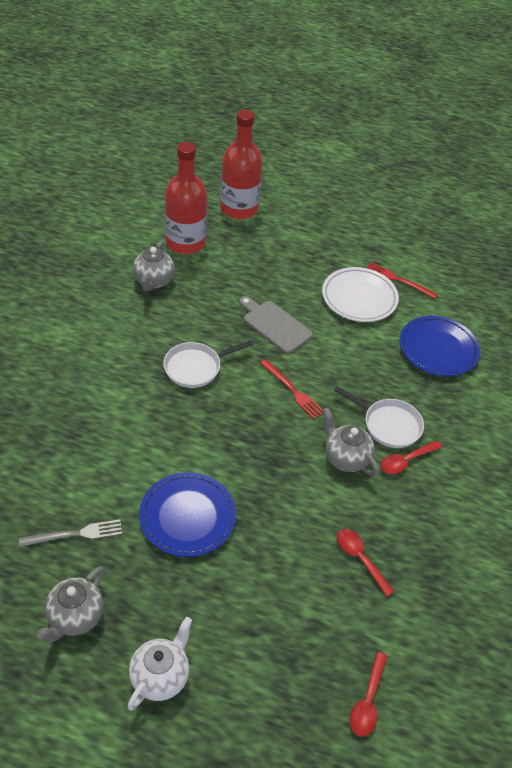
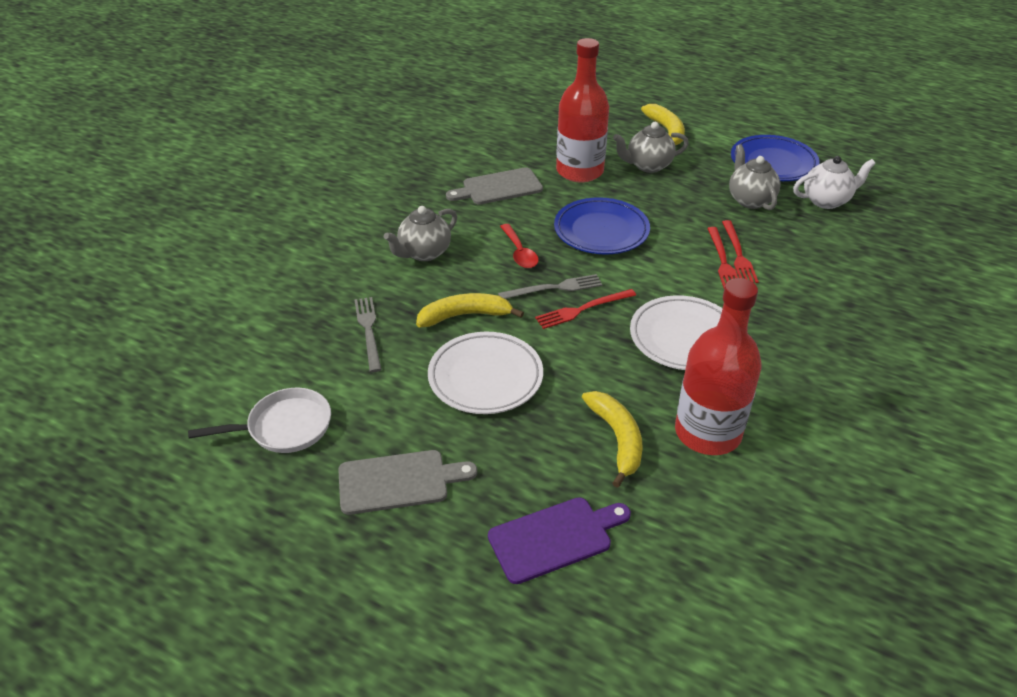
grey cutting board: 1 -> 2
grey fork: 1 -> 2
purple cutting board: 0 -> 1
red fork: 2 -> 3
red spoon: 3 -> 1
white pan: 2 -> 1
white plate: 1 -> 2
yellow banana: 0 -> 3

